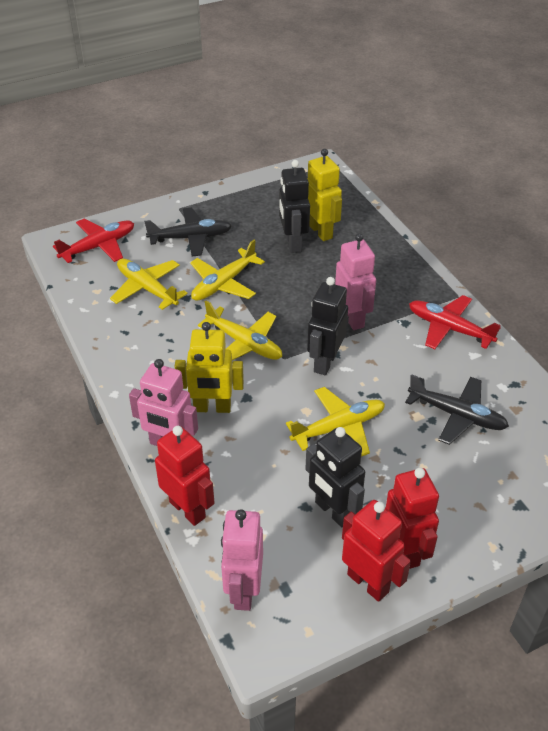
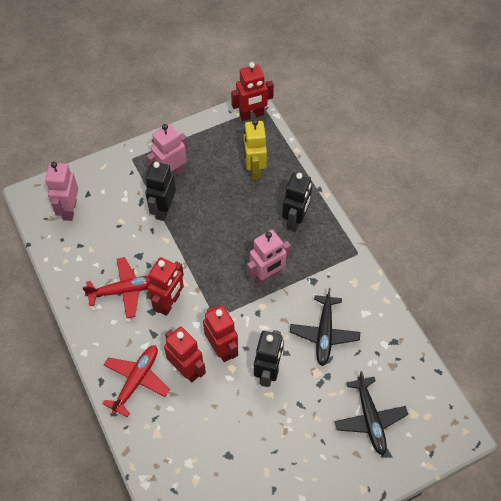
red robot: 3 -> 4
yellow plane: 4 -> 0
yellow robot: 2 -> 1

